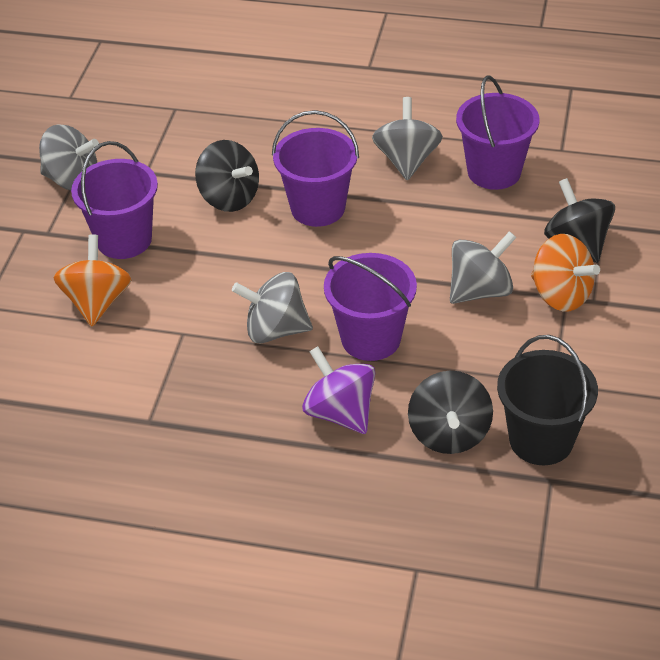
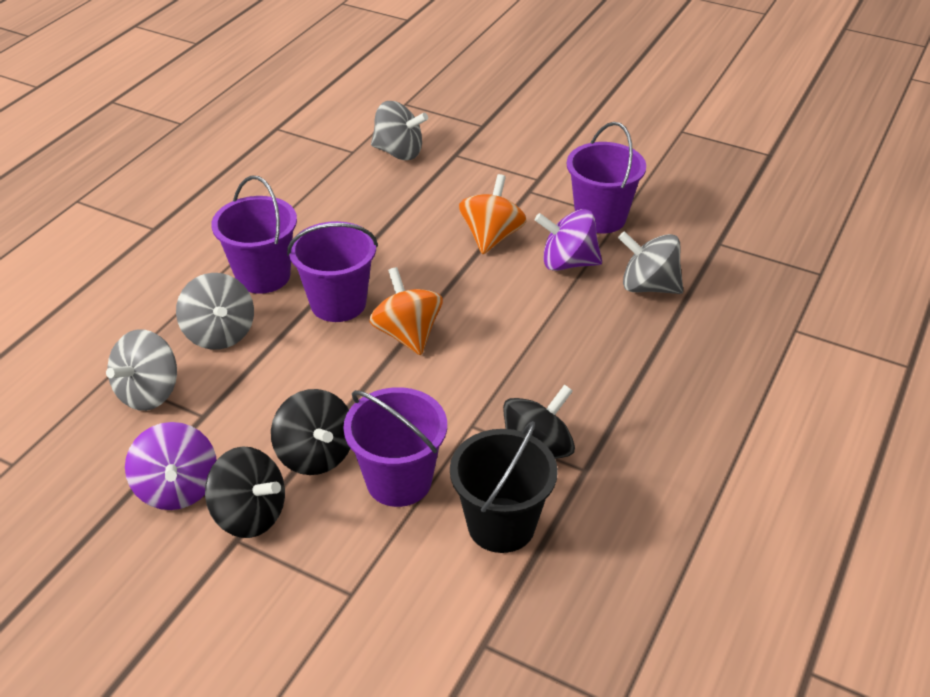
purple spinning top: 1 -> 2

